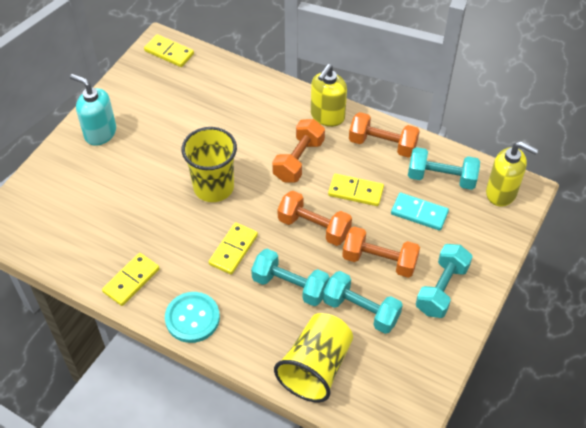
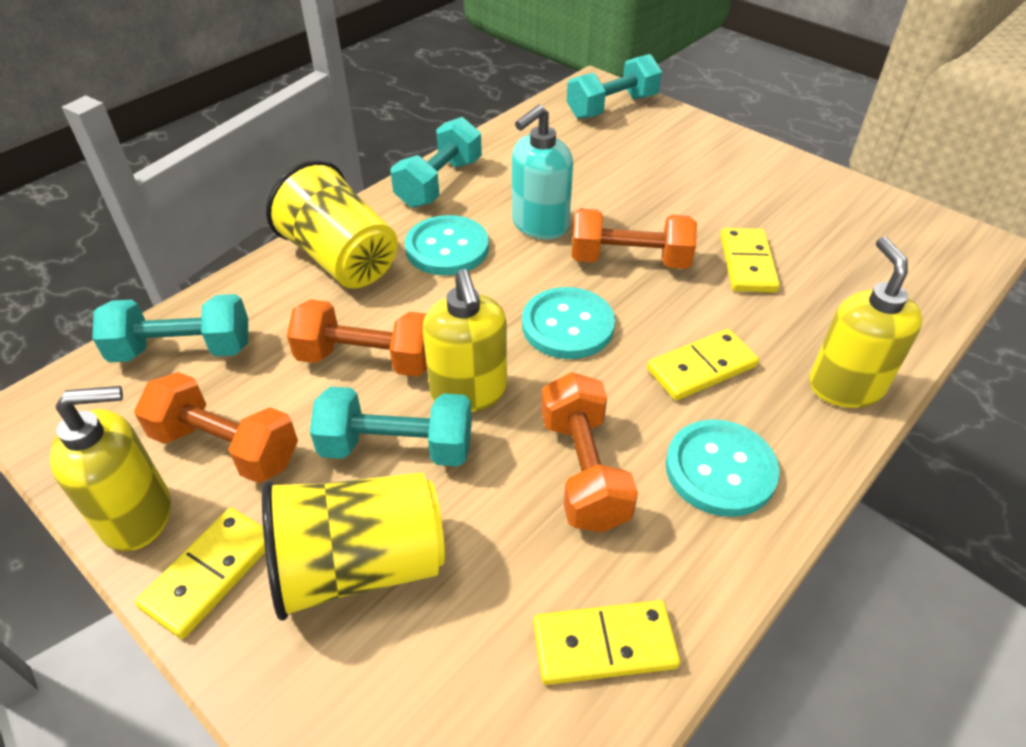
turquoise button: 1 -> 3
turquoise domino: 1 -> 0
yellow soap dispenser: 2 -> 3

